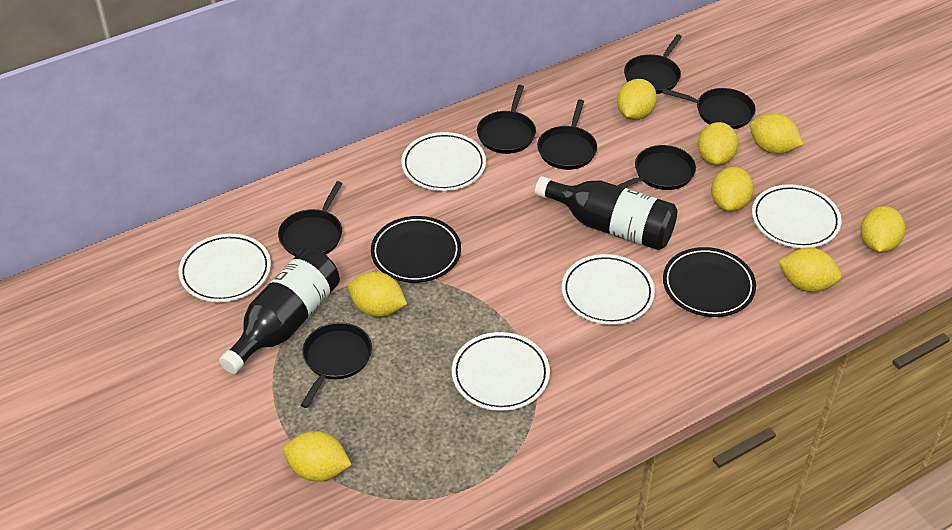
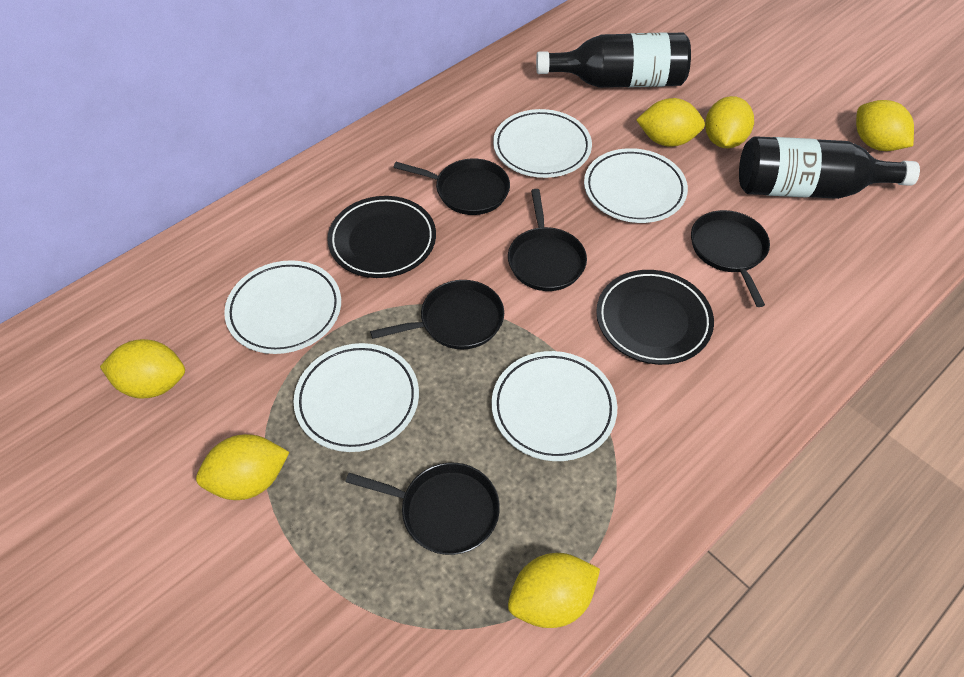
black pan: 7 -> 5
yellow lemon: 8 -> 6

